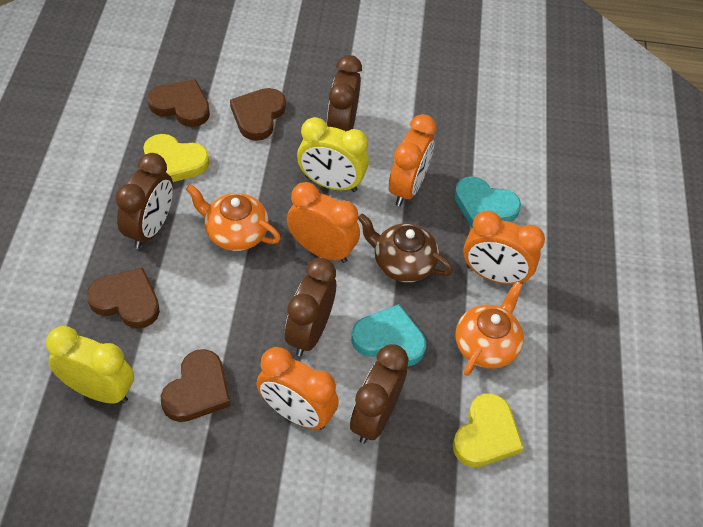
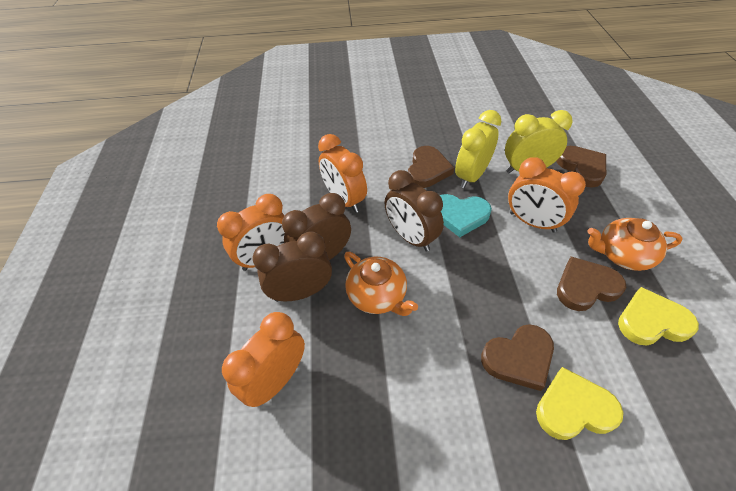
brown clock: 4 -> 3
brown teapot: 1 -> 0
turquoise heart: 2 -> 1

